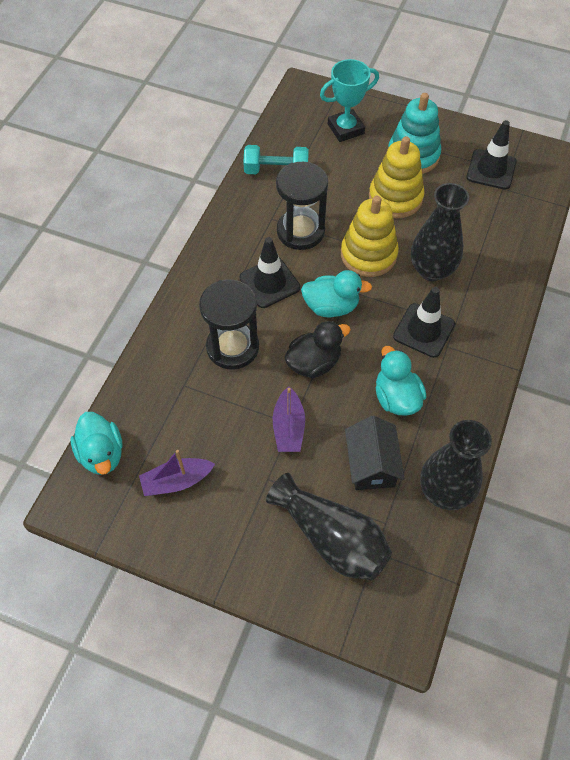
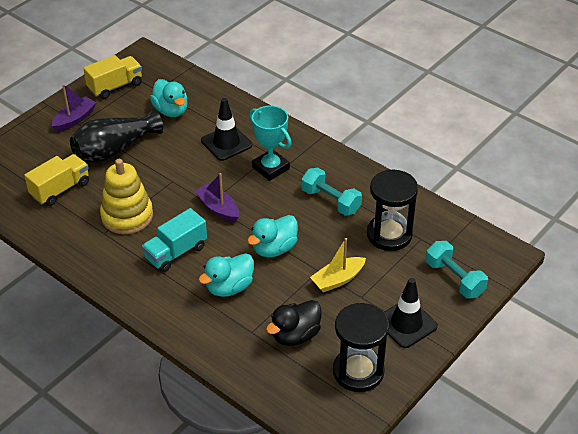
black house: 1 -> 0
black traffic cone: 3 -> 2
black vase: 3 -> 1
turquoise dumbbell: 1 -> 2
turquoise stacking toy: 1 -> 0
turquoise truck: 0 -> 1
yellow boat: 0 -> 1
yellow stacking toy: 2 -> 1
yellow truck: 0 -> 2

